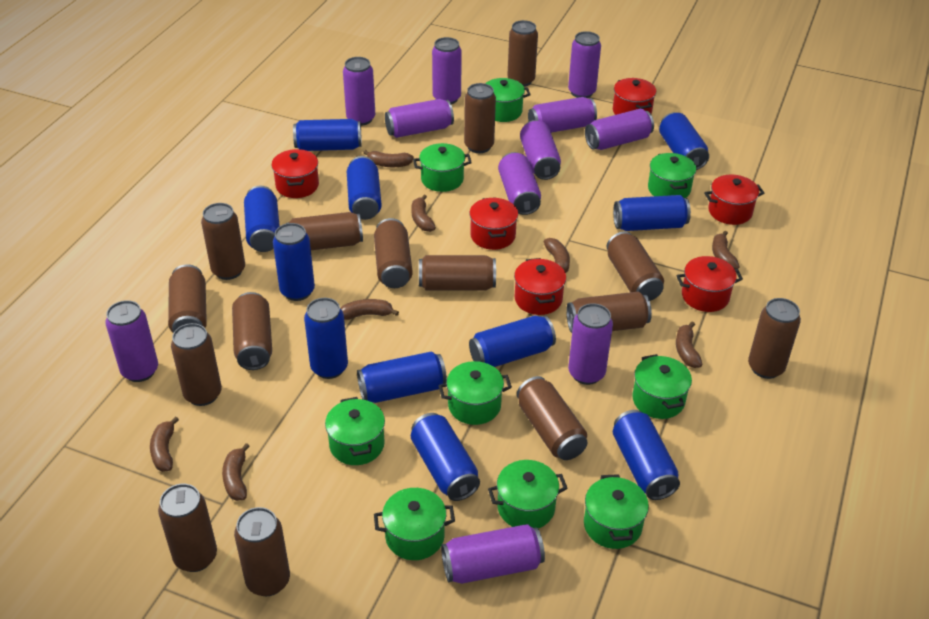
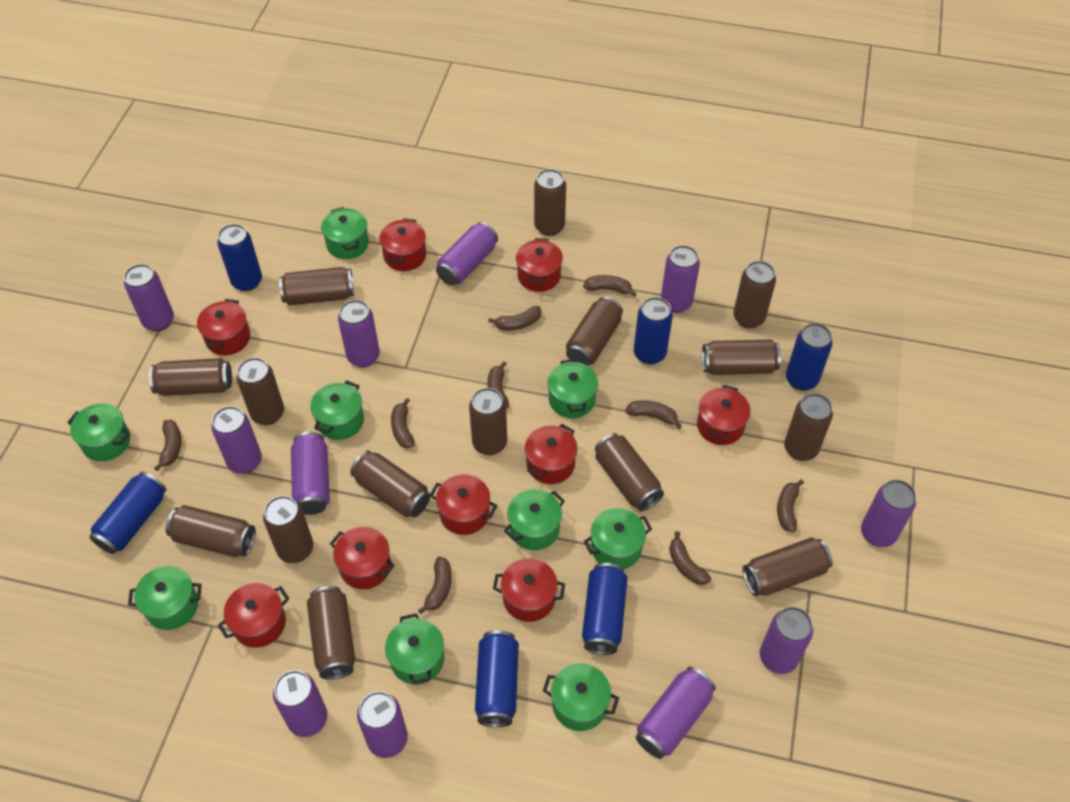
blue can: 11 -> 6
brown banana: 8 -> 9
red pot: 6 -> 9

